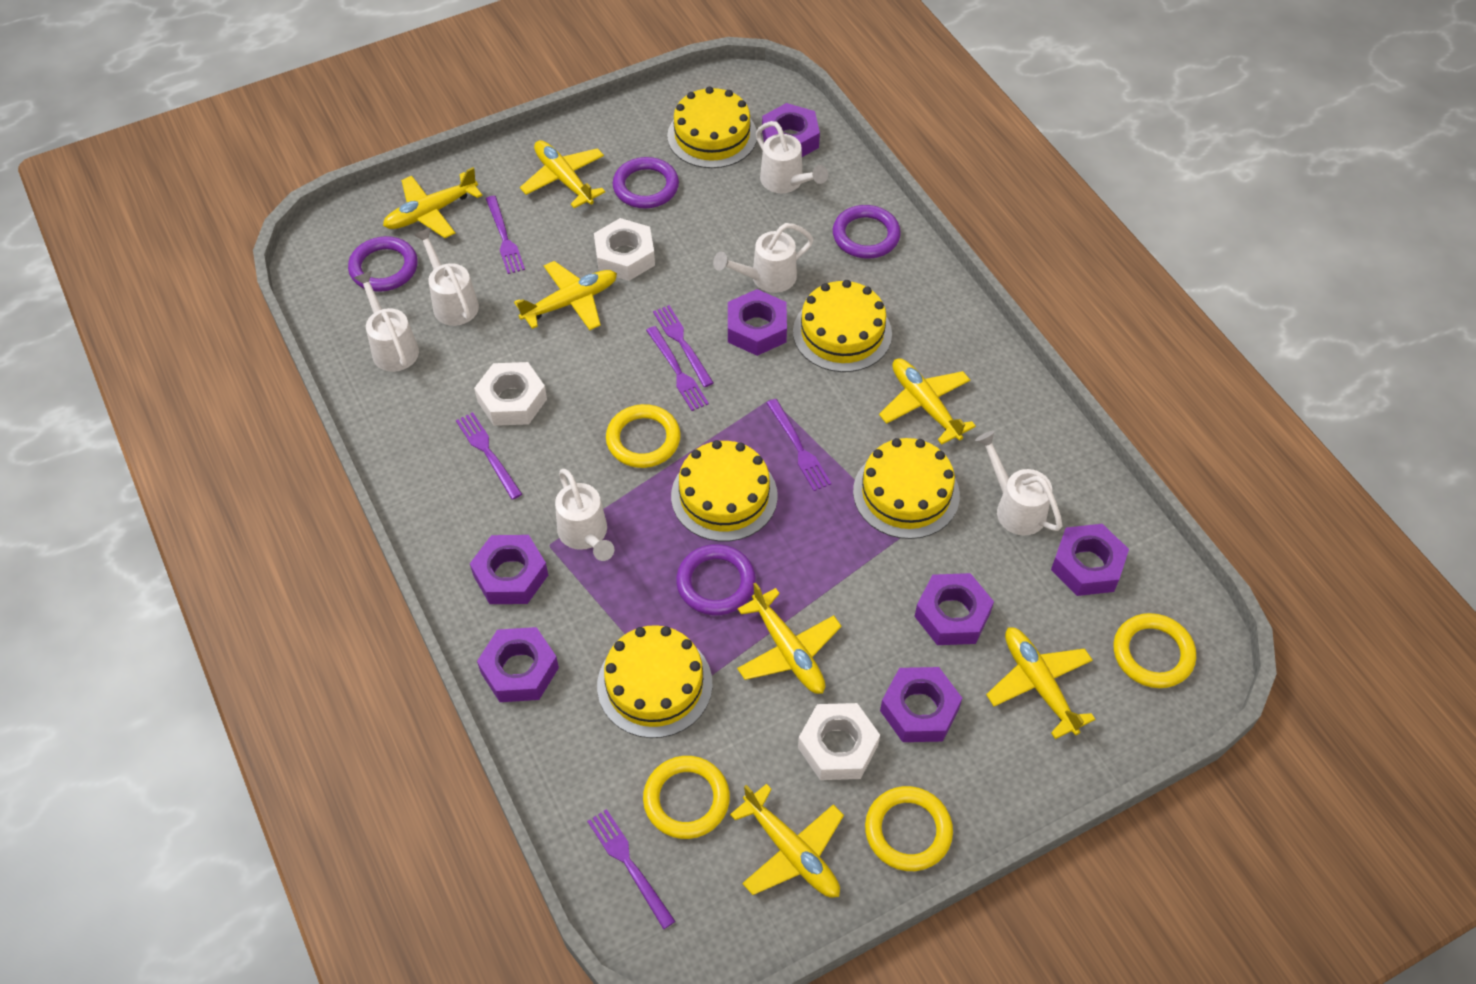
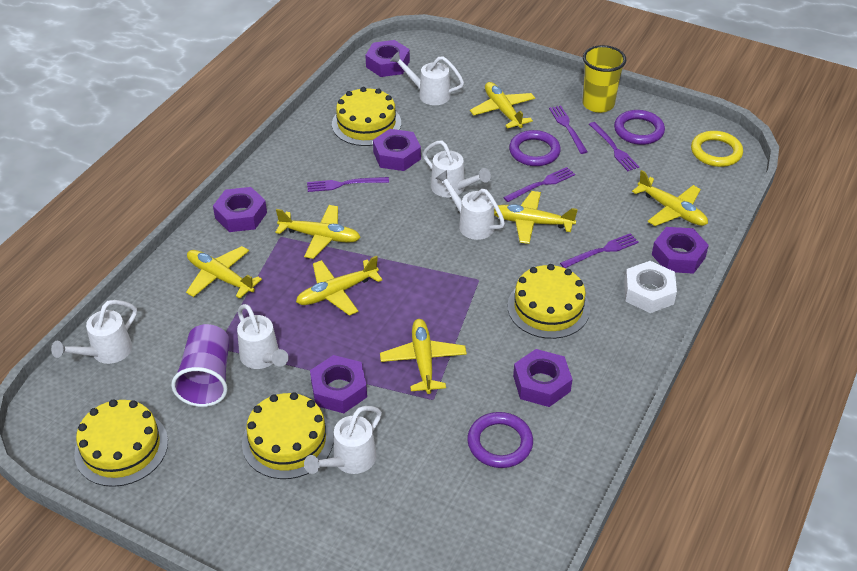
purple cup: 0 -> 1
purple fork: 6 -> 5
purple nut: 7 -> 6
purple ring: 4 -> 3
white nut: 3 -> 1
yellow cake: 5 -> 4
yellow cup: 0 -> 1
yellow ring: 4 -> 1

